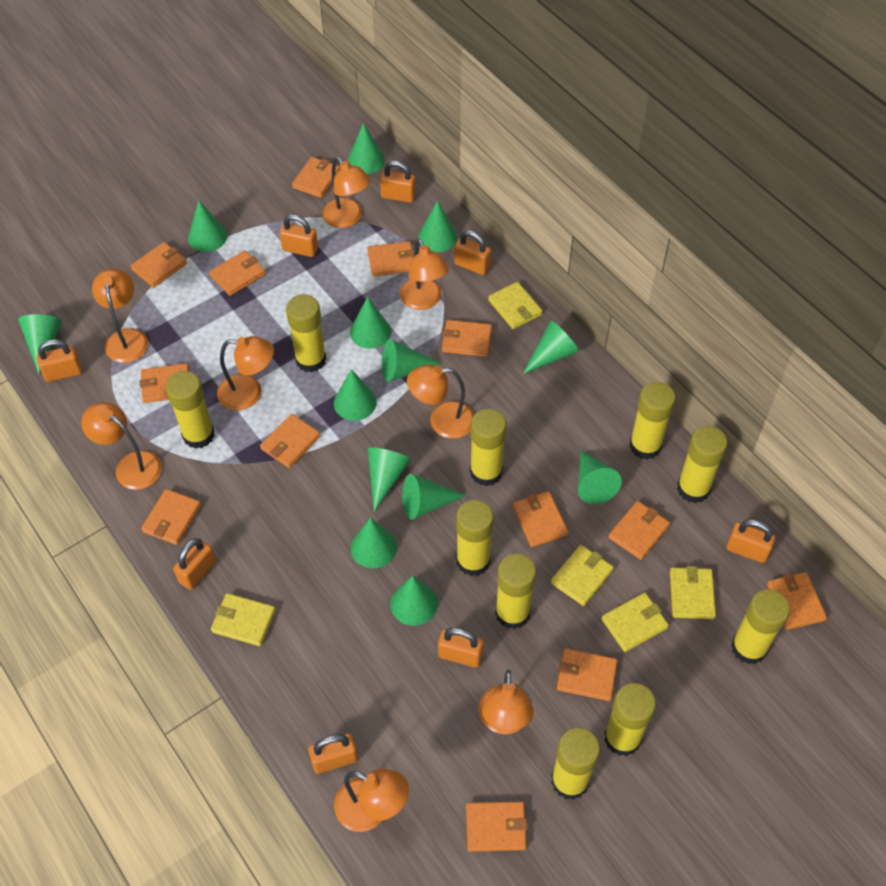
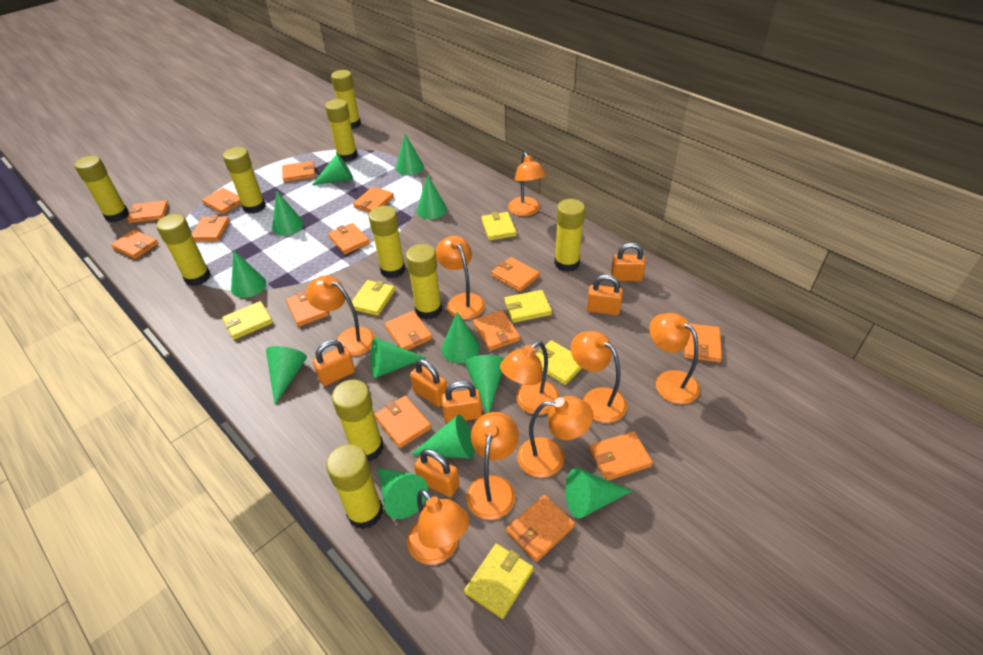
green cone: 13 -> 12
orange lamp: 8 -> 9
orange padlock: 8 -> 6
orange wallet: 13 -> 15
yellow wallet: 5 -> 6

